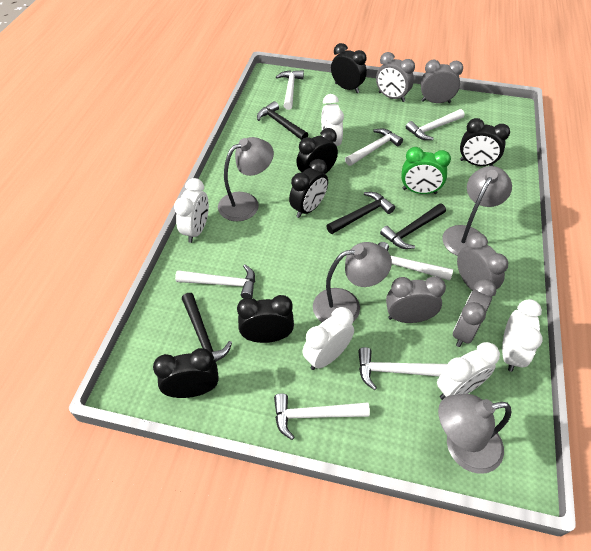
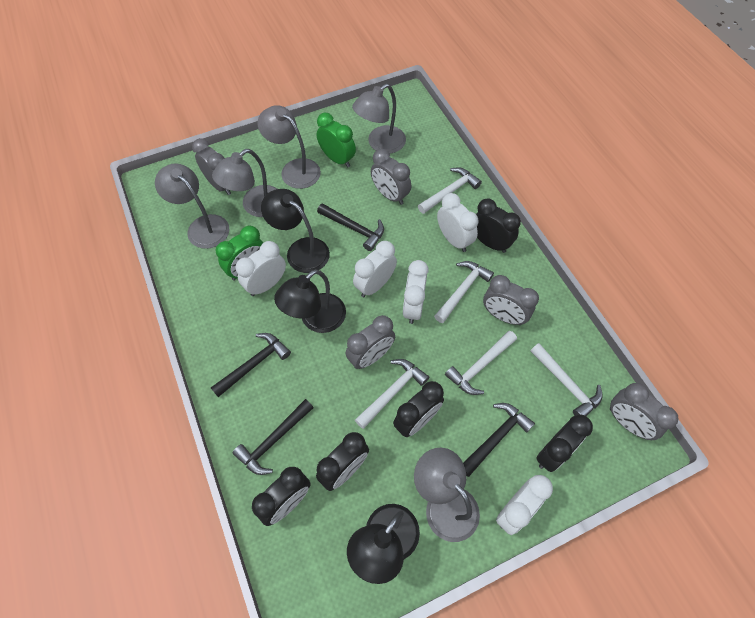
black clock: 6 -> 5
black lamp: 0 -> 3
green clock: 1 -> 2
grey lamp: 4 -> 5
white hammer: 7 -> 5

